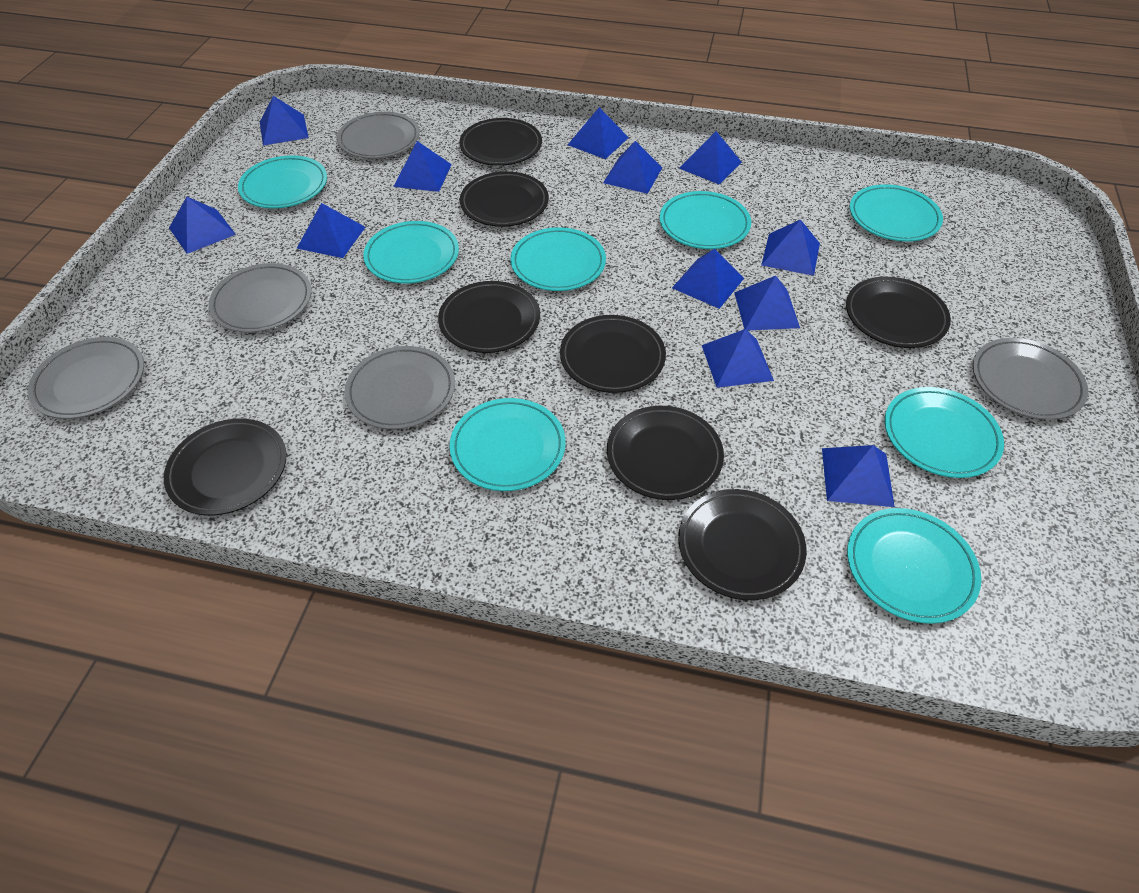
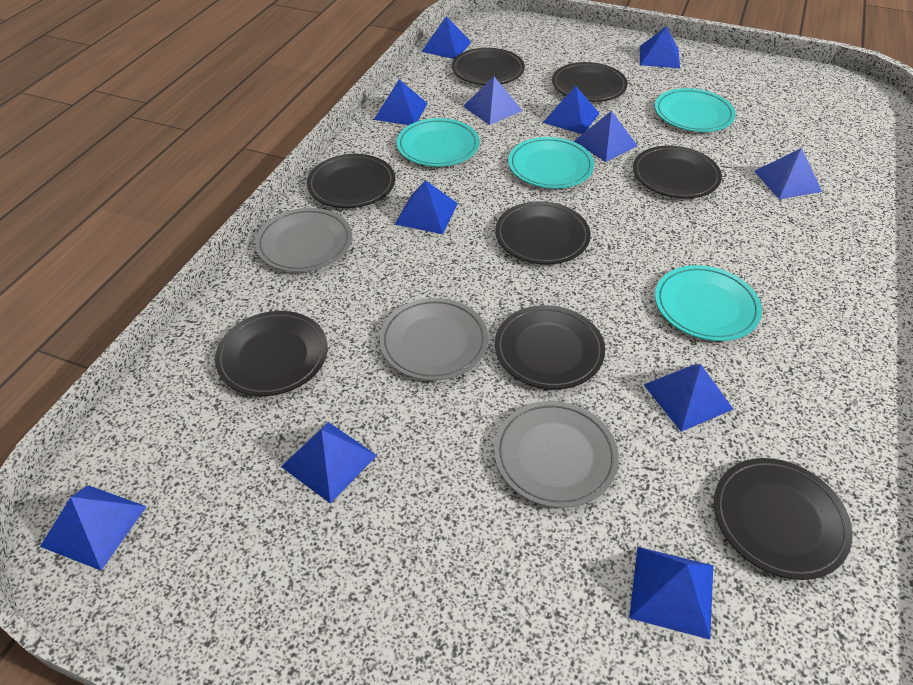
grey plate: 5 -> 3
turquoise plate: 8 -> 4

